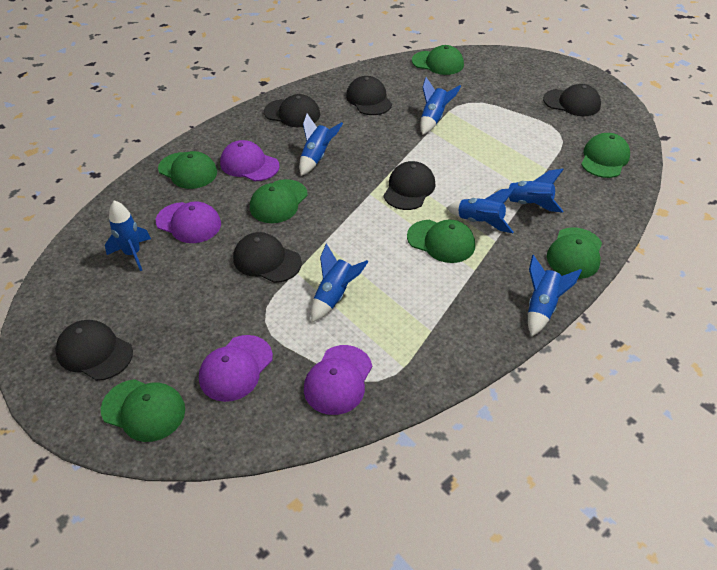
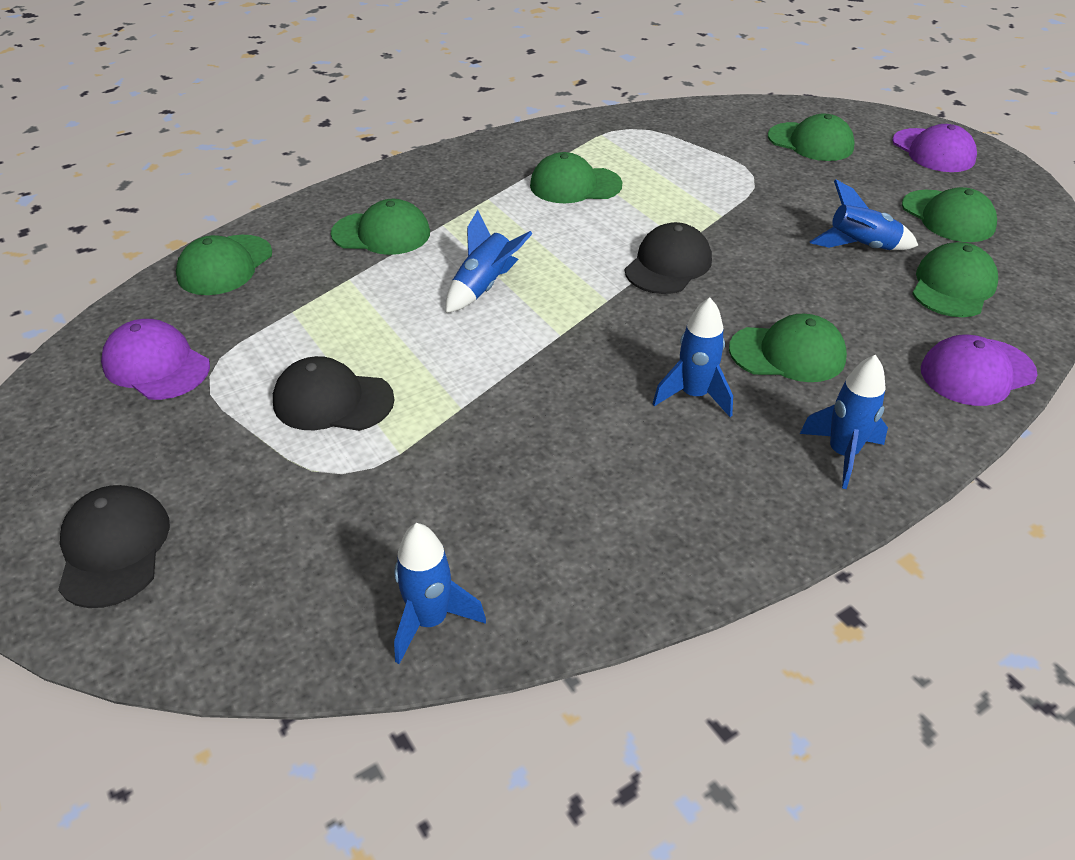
black cap: 6 -> 3
blue rocket: 7 -> 5
purple cap: 4 -> 3

